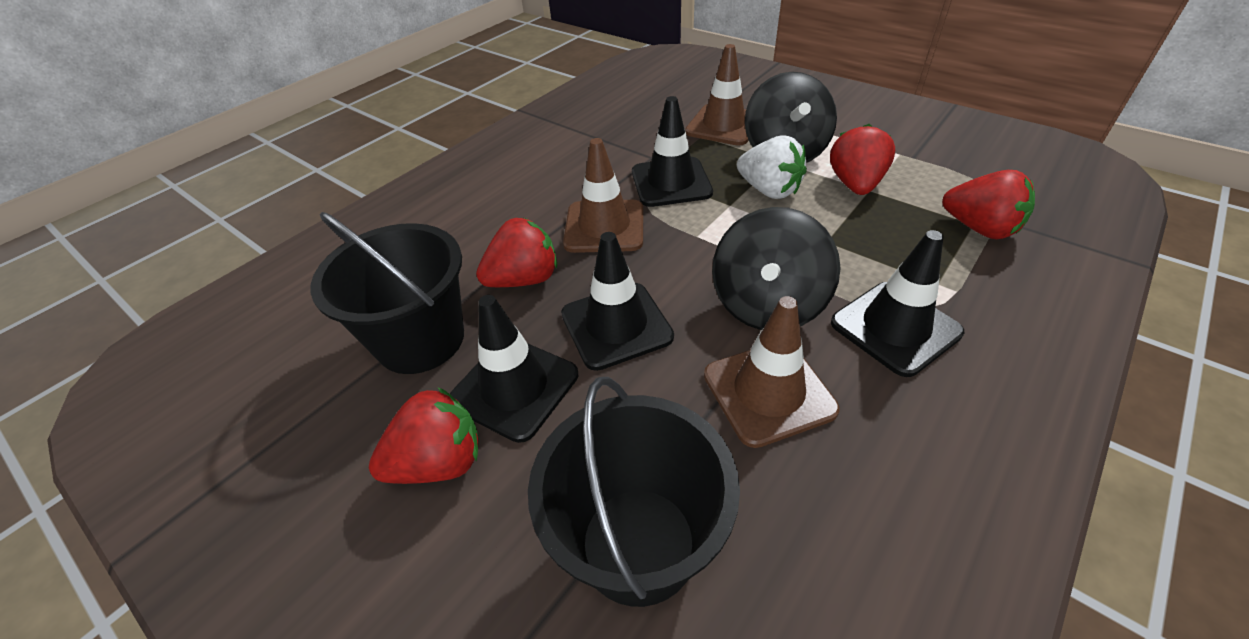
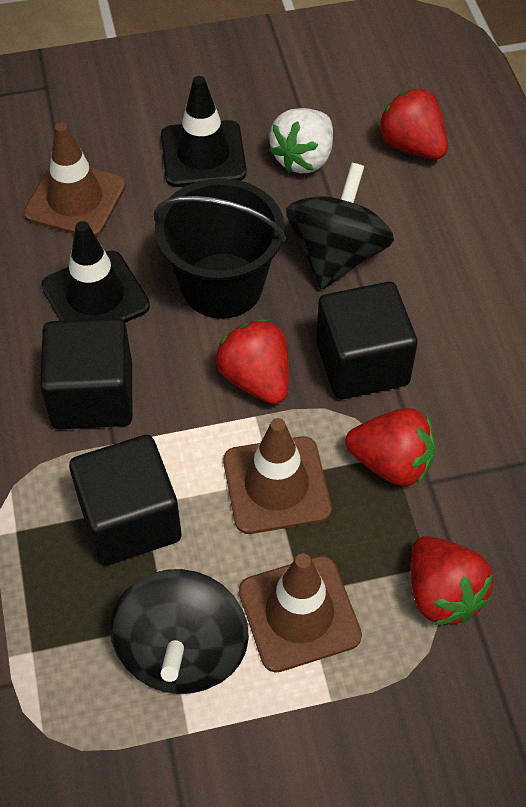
black bucket: 2 -> 1
black cube: 0 -> 3
black traffic cone: 4 -> 2

